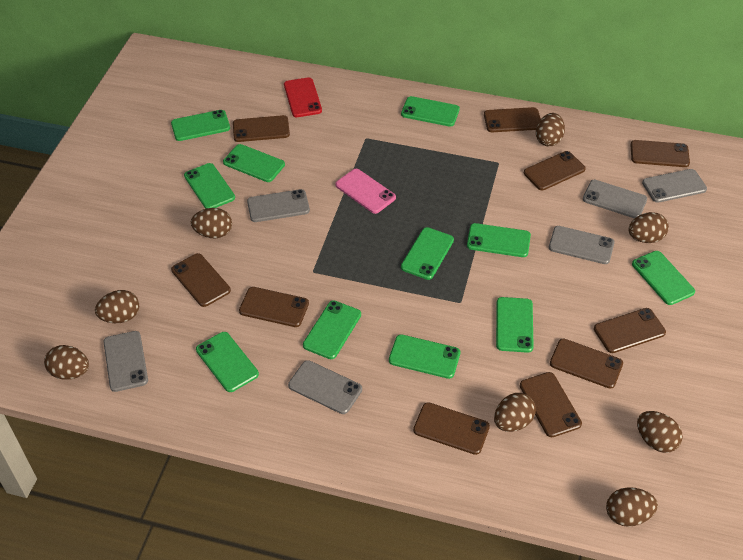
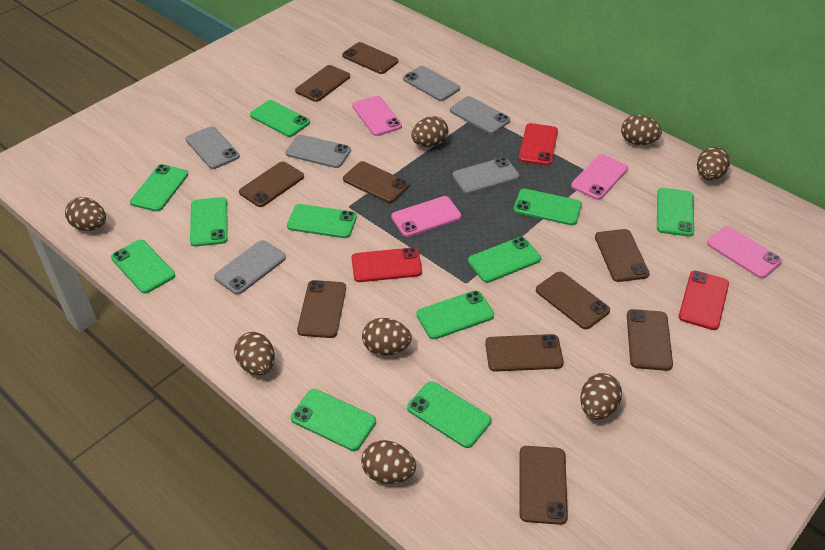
pink phone: 1 -> 4
red phone: 1 -> 3

